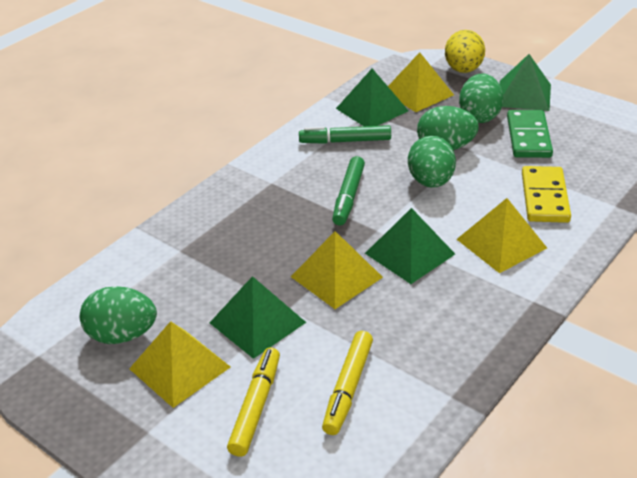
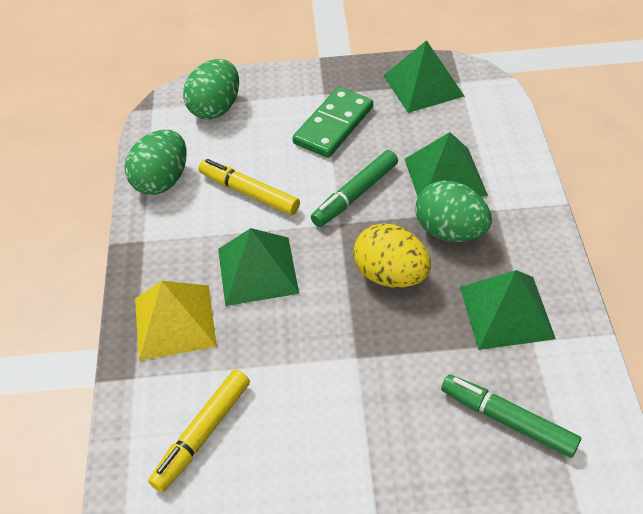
green egg: 4 -> 3
yellow domino: 1 -> 0
yellow pyramid: 4 -> 1

